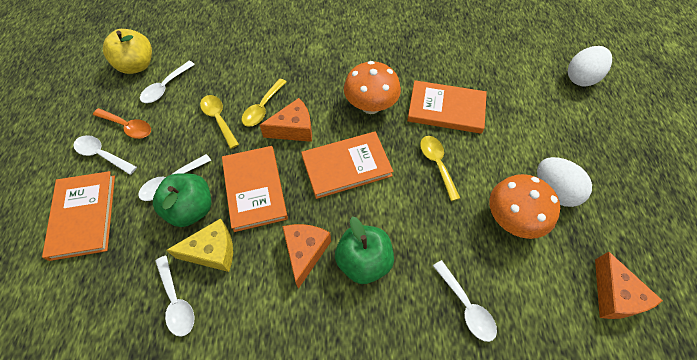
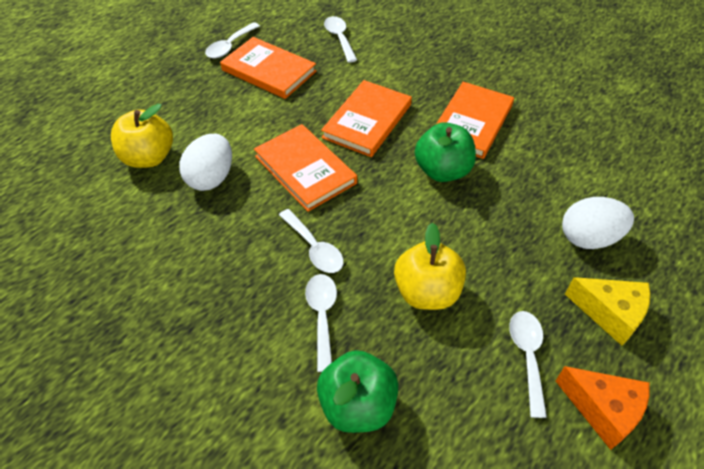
orange cheese: 3 -> 1
orange mushroom: 2 -> 0
orange spoon: 1 -> 0
yellow apple: 1 -> 2
yellow spoon: 3 -> 0

